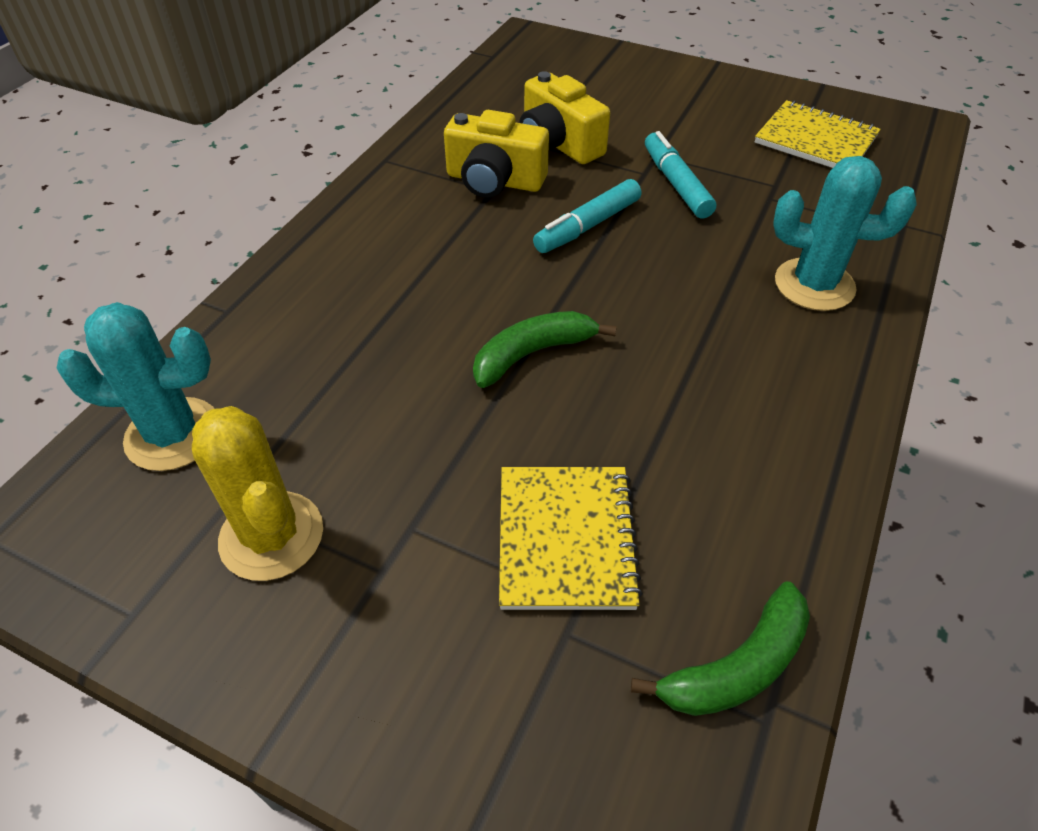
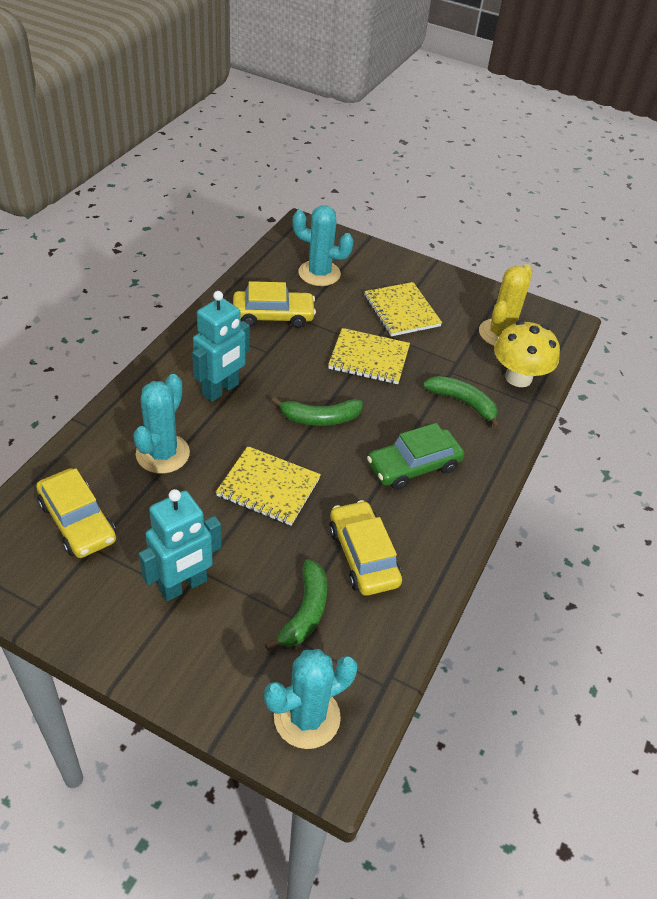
green banana: 2 -> 3
green car: 0 -> 1
turquoise cactus: 2 -> 3
turquoise marker: 2 -> 0
turquoise robot: 0 -> 2
yellow camera: 2 -> 0
yellow car: 0 -> 3
yellow mushroom: 0 -> 1
yellow notebook: 2 -> 3

